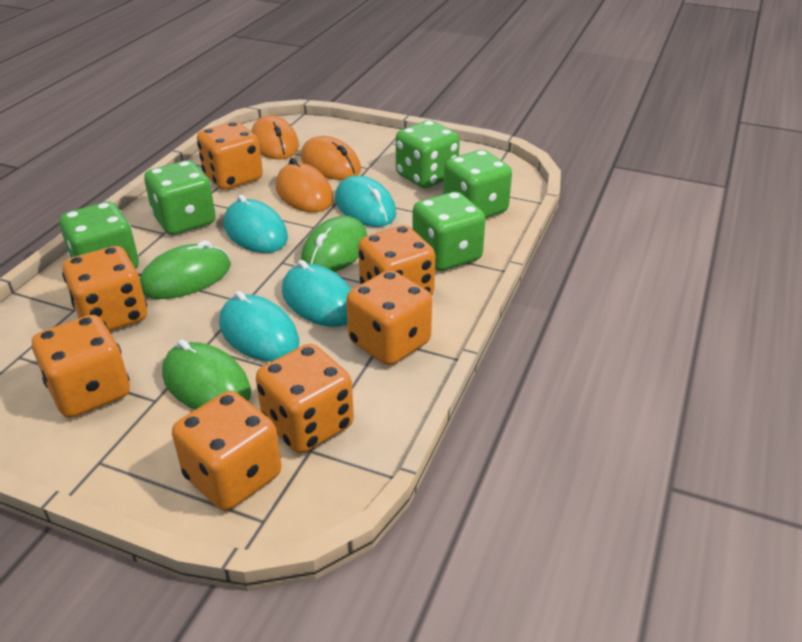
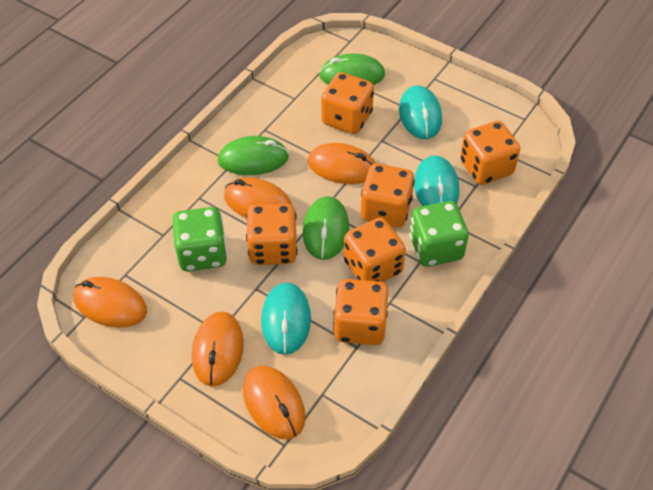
green dice: 5 -> 2
orange dice: 7 -> 6
orange mouse: 3 -> 5
turquoise mouse: 4 -> 3

